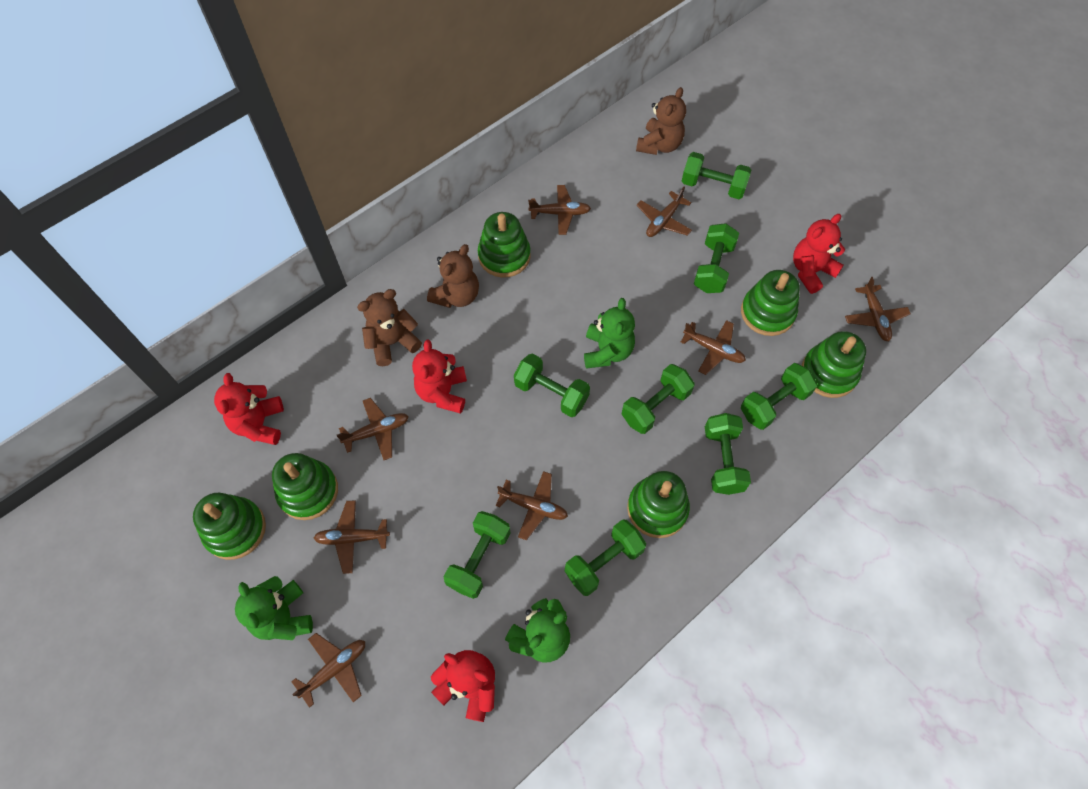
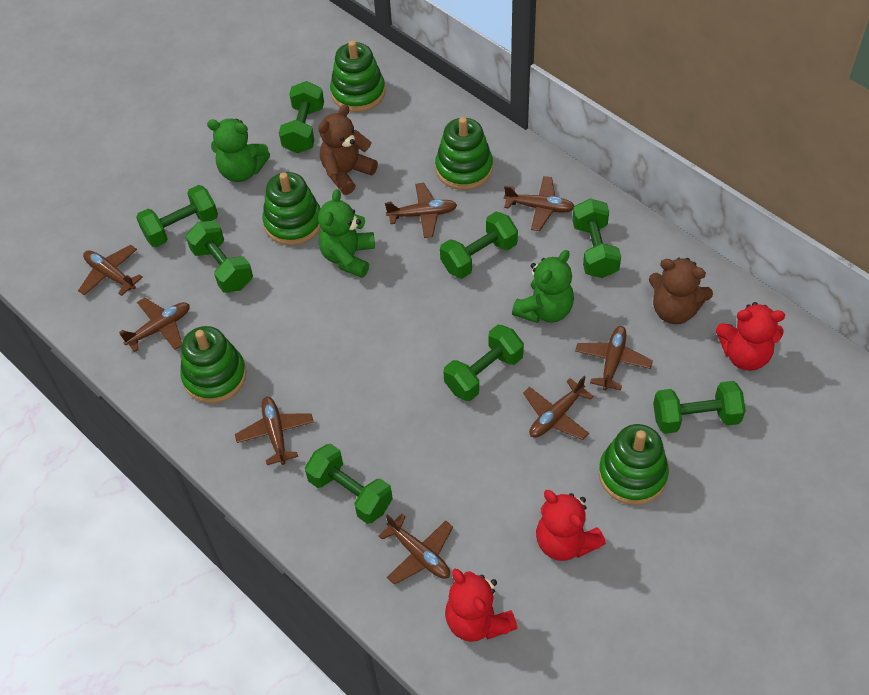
brown teddy bear: 3 -> 2
green stacking toy: 6 -> 5
red teddy bear: 4 -> 3

